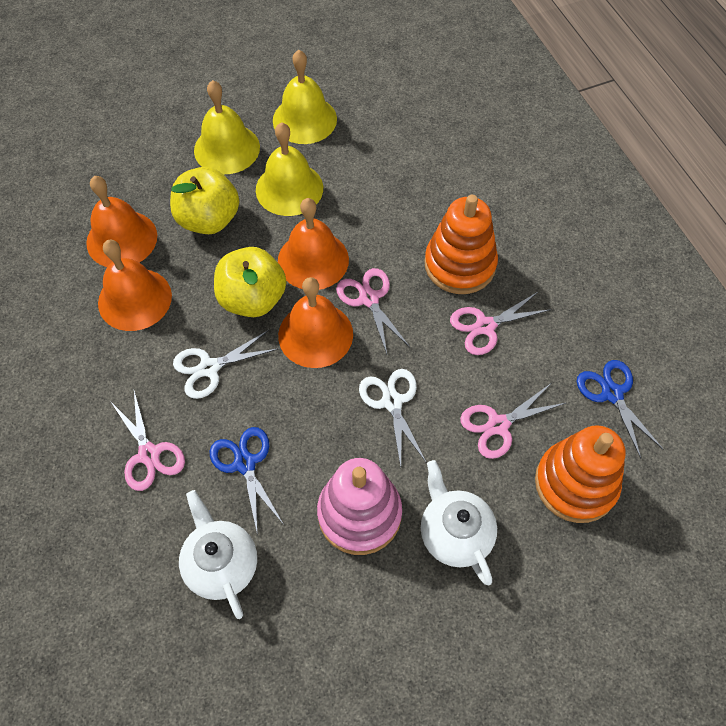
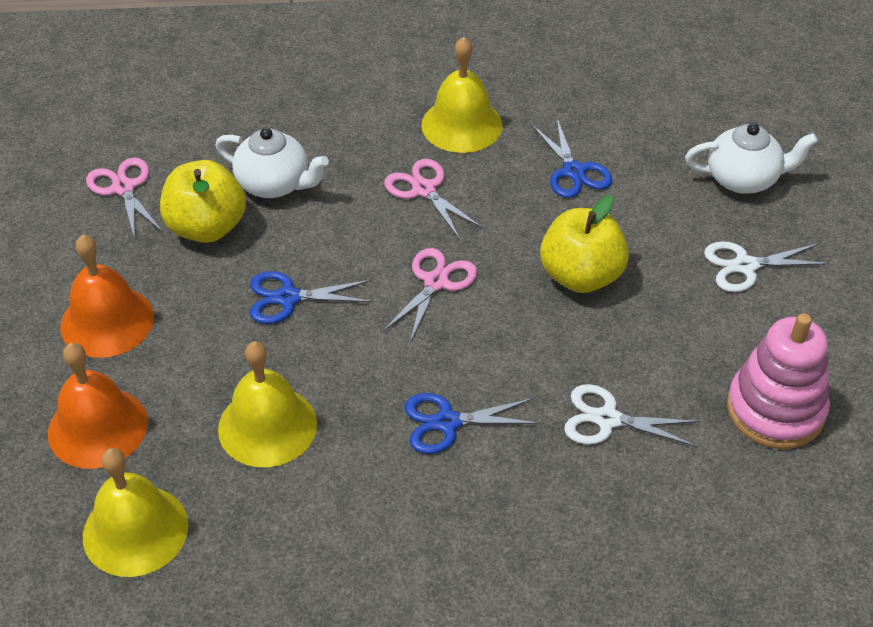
blue scissors: 2 -> 3
orange bell: 4 -> 2
orange stacking toy: 2 -> 0
pink scissors: 4 -> 3

